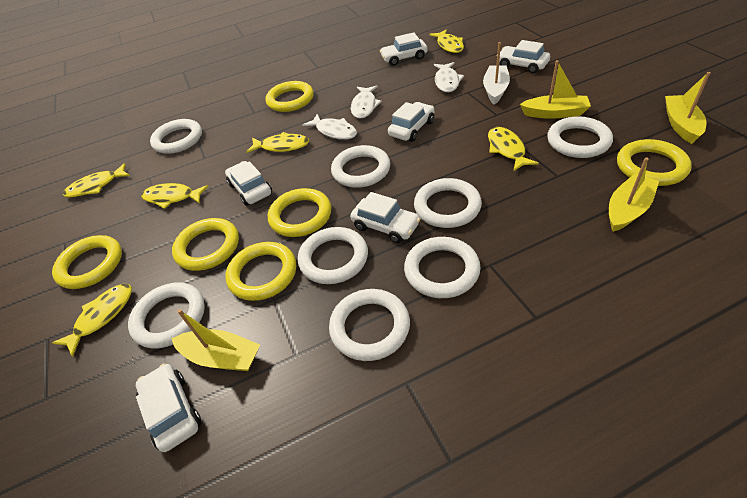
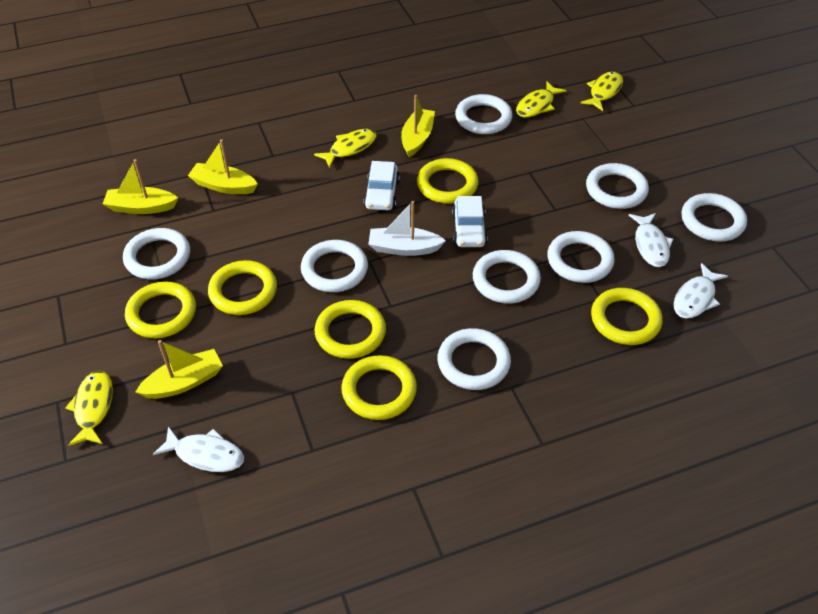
white car: 6 -> 2
yellow fish: 6 -> 4

